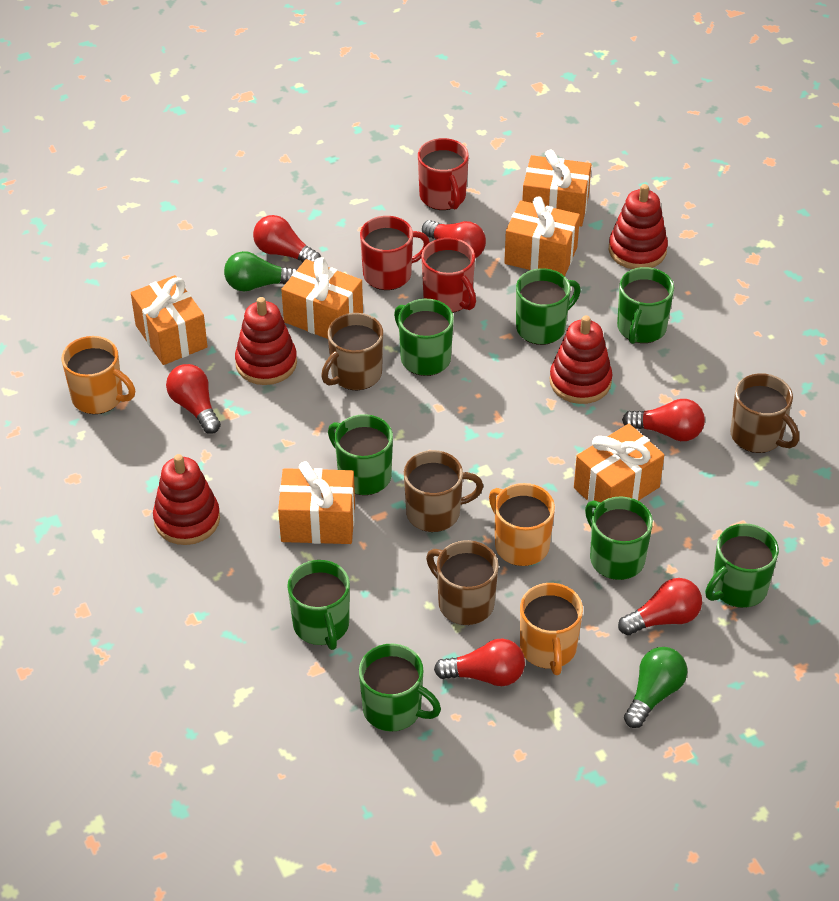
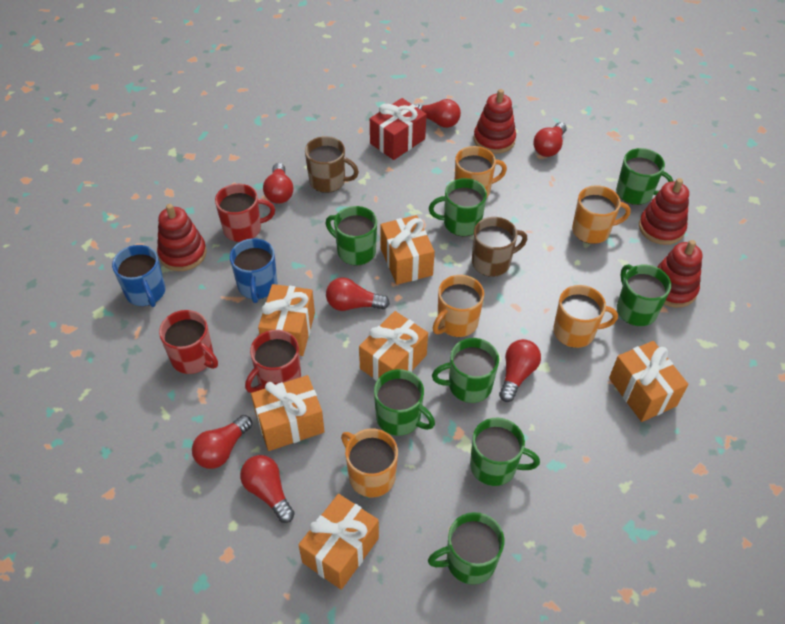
blue mug: 0 -> 2
brown mug: 4 -> 2
green light bulb: 2 -> 0
orange mug: 3 -> 5
red gift: 0 -> 1
red light bulb: 6 -> 7

